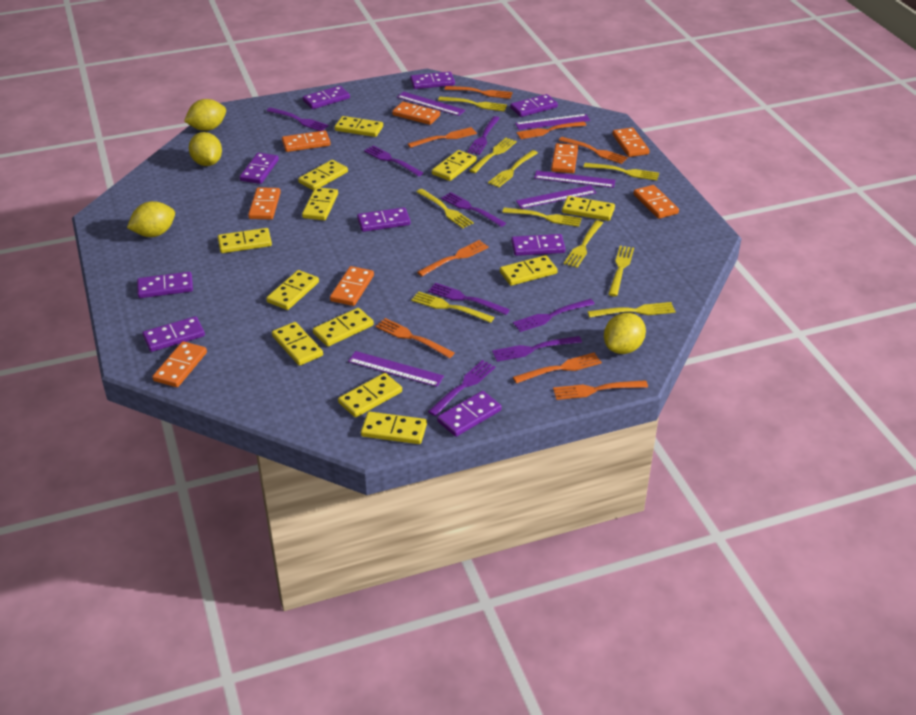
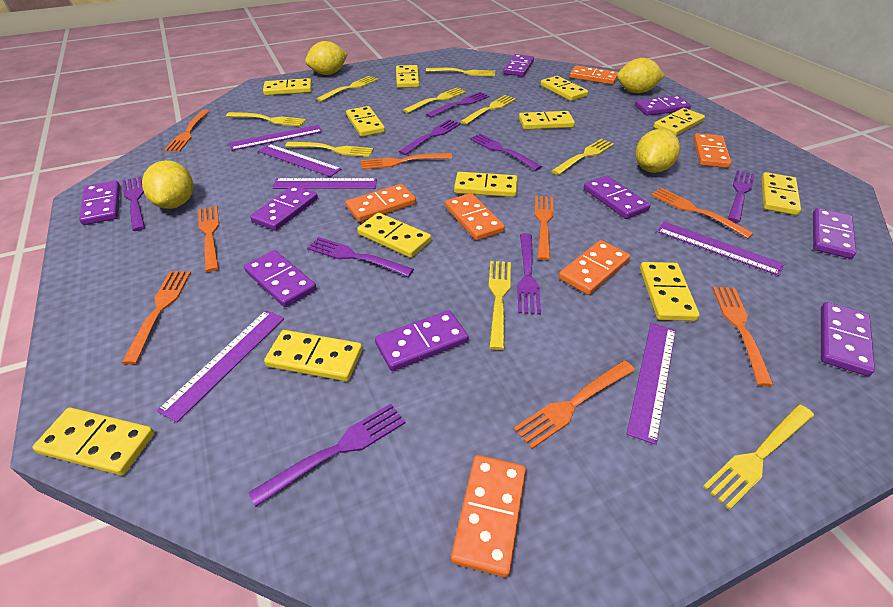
orange domino: 8 -> 6
purple ruler: 5 -> 6
yellow fork: 10 -> 9

